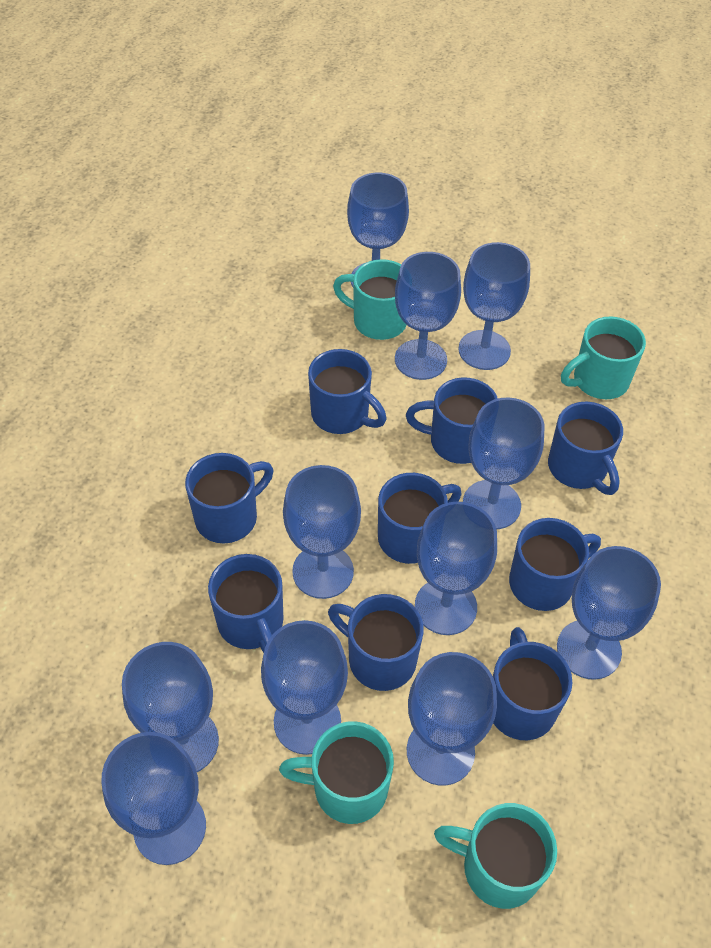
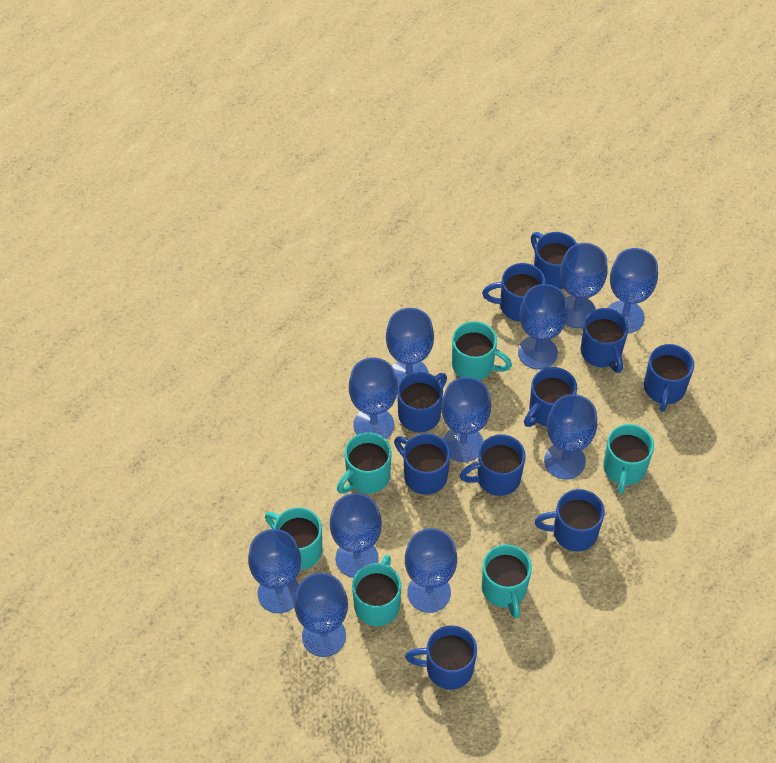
blue mug: 9 -> 10
turquoise mug: 4 -> 6

